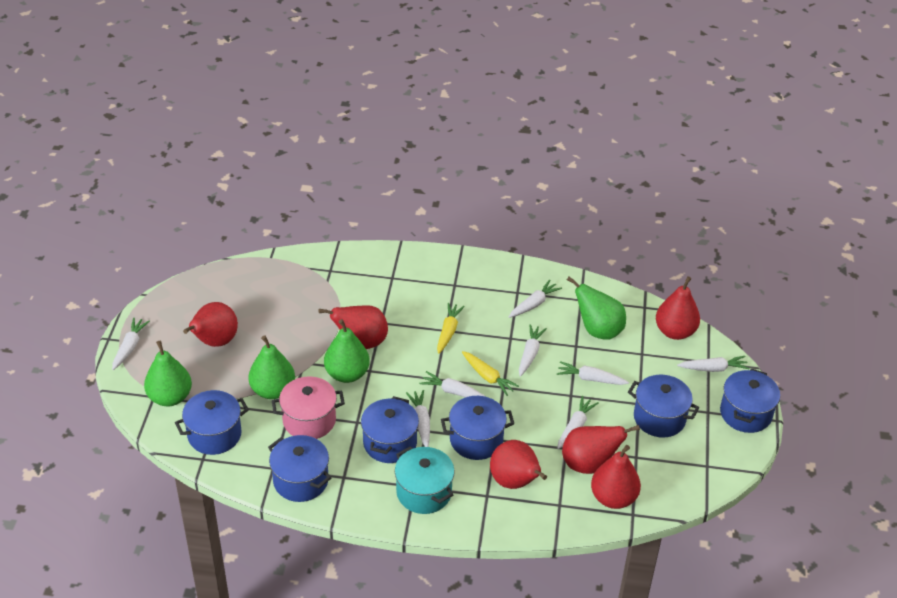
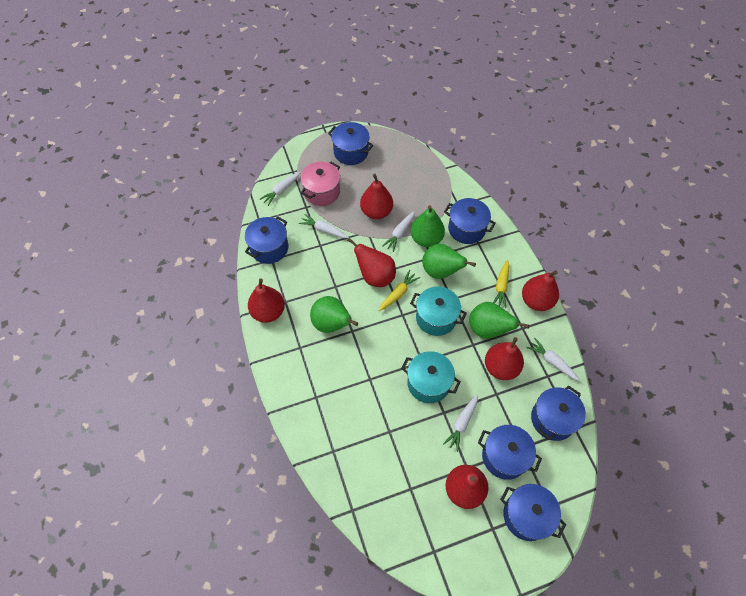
turquoise pot: 1 -> 2
white carrot: 8 -> 5

